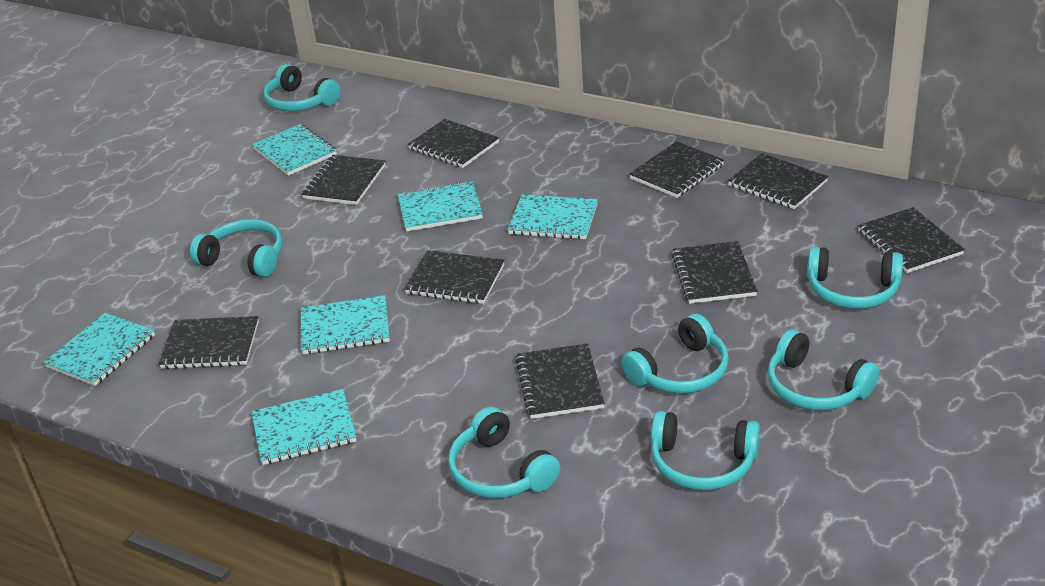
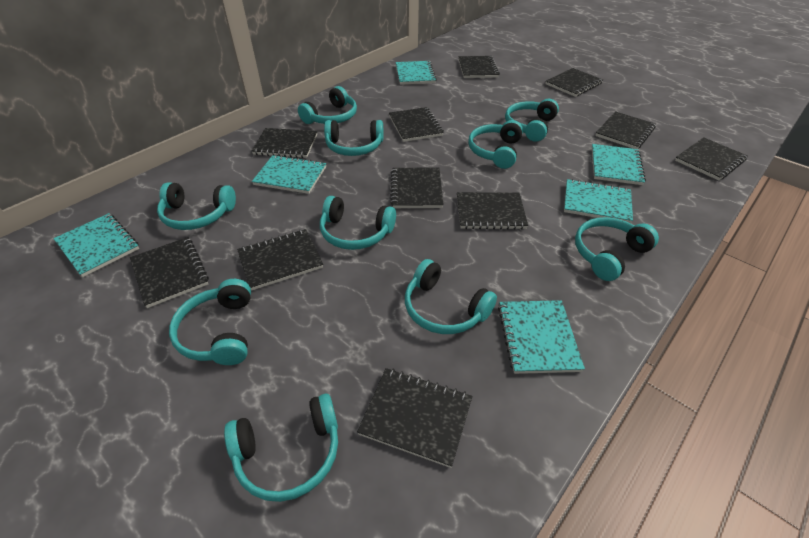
black notebook: 9 -> 11
turquoise headphones: 7 -> 10

